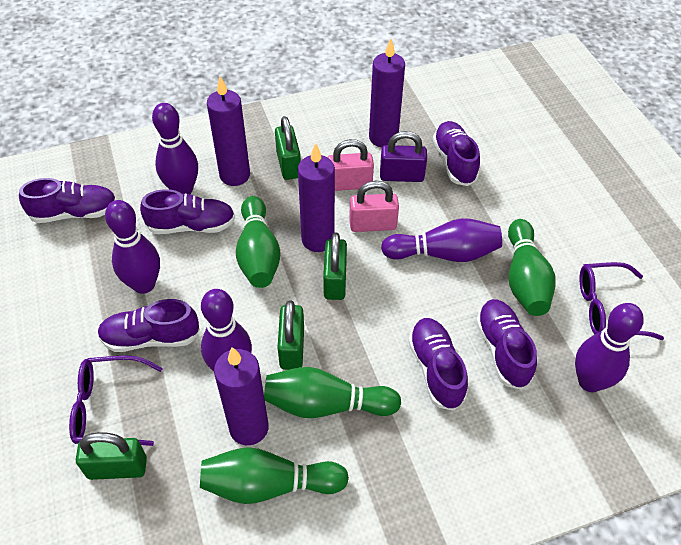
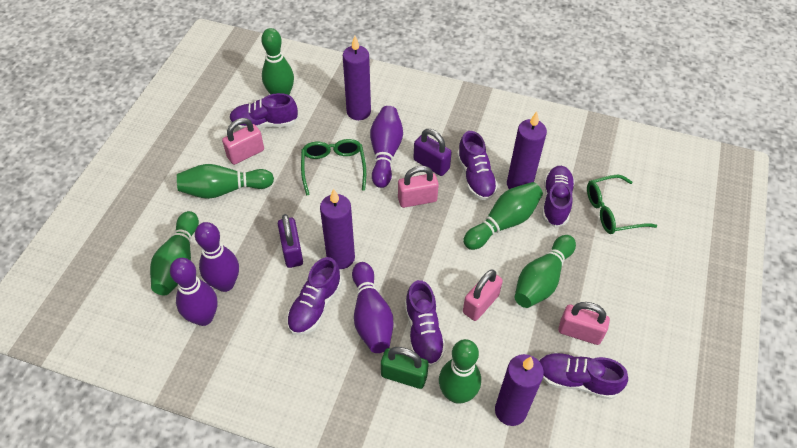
green bowling pin: 4 -> 6
green glasses: 0 -> 2
green padlock: 4 -> 1
pink padlock: 2 -> 4
purple bowling pin: 5 -> 4
purple glasses: 2 -> 0
purple padlock: 1 -> 2

